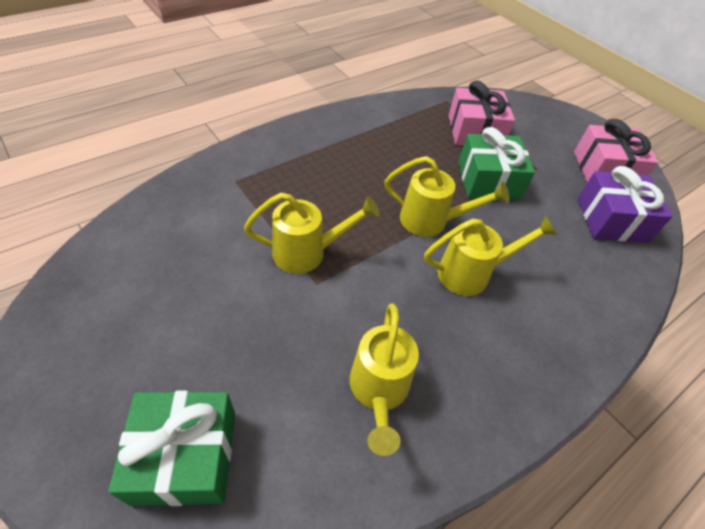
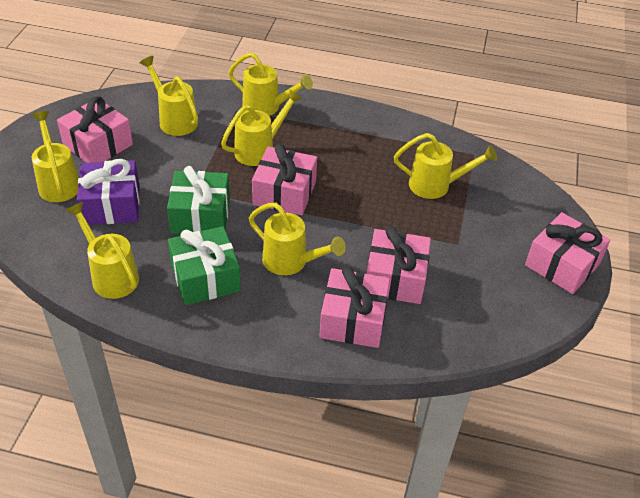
pink gift: 2 -> 5
yellow watering can: 4 -> 7

